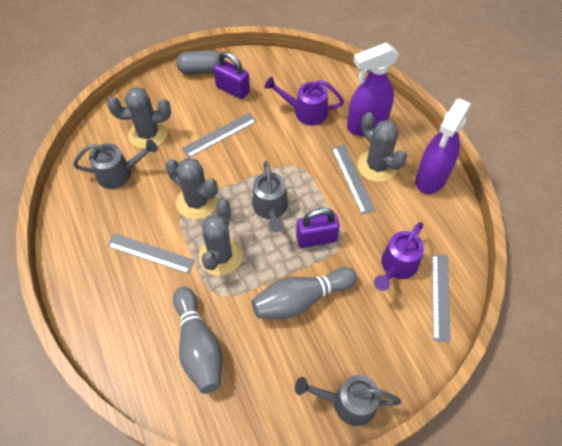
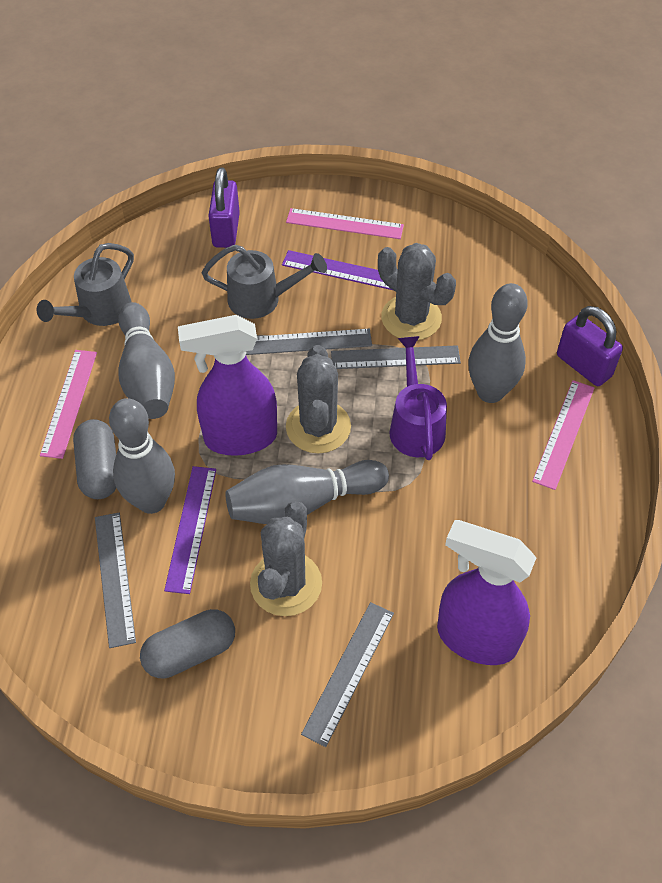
grey bowling pin: 2 -> 4
grey cactus: 4 -> 3
grey capsule: 1 -> 2
grey watering can: 3 -> 2
pink ruler: 0 -> 3
purple ruler: 0 -> 2
purple watering can: 2 -> 1

